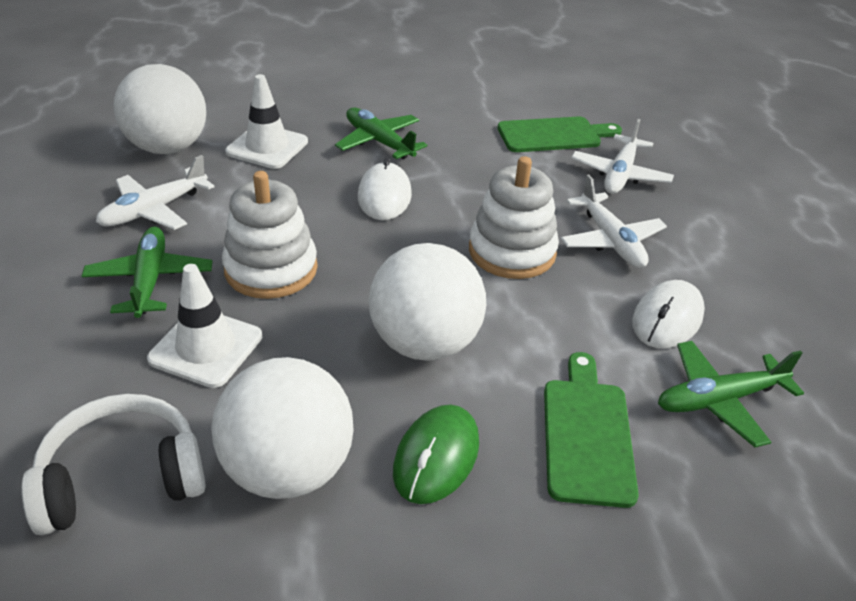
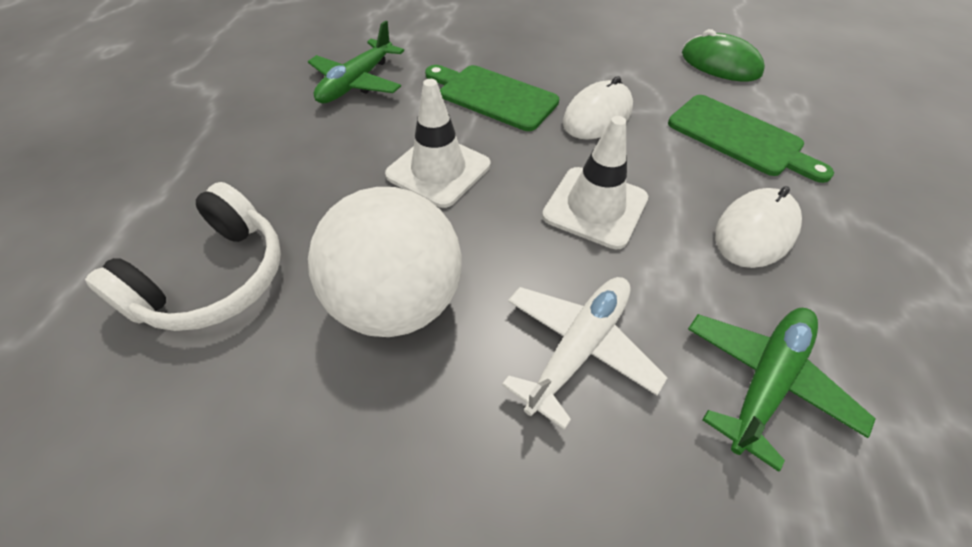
green plane: 3 -> 2
white ball: 3 -> 1
white plane: 3 -> 1
white stacking toy: 2 -> 0

